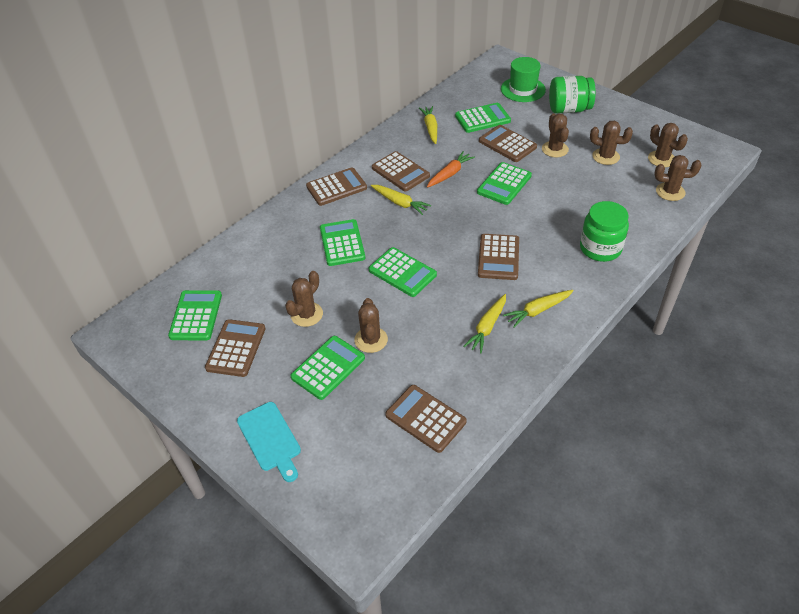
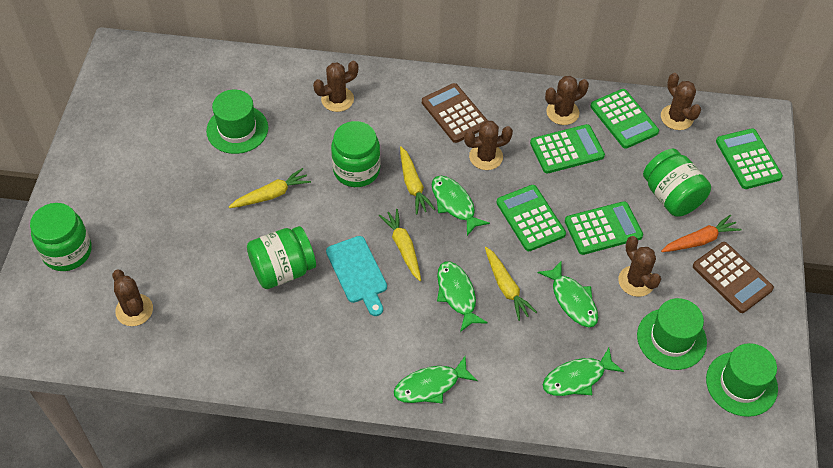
brown calculator: 6 -> 2
green calculator: 6 -> 5
green fish: 0 -> 5
green hat: 1 -> 3
green jar: 2 -> 4

